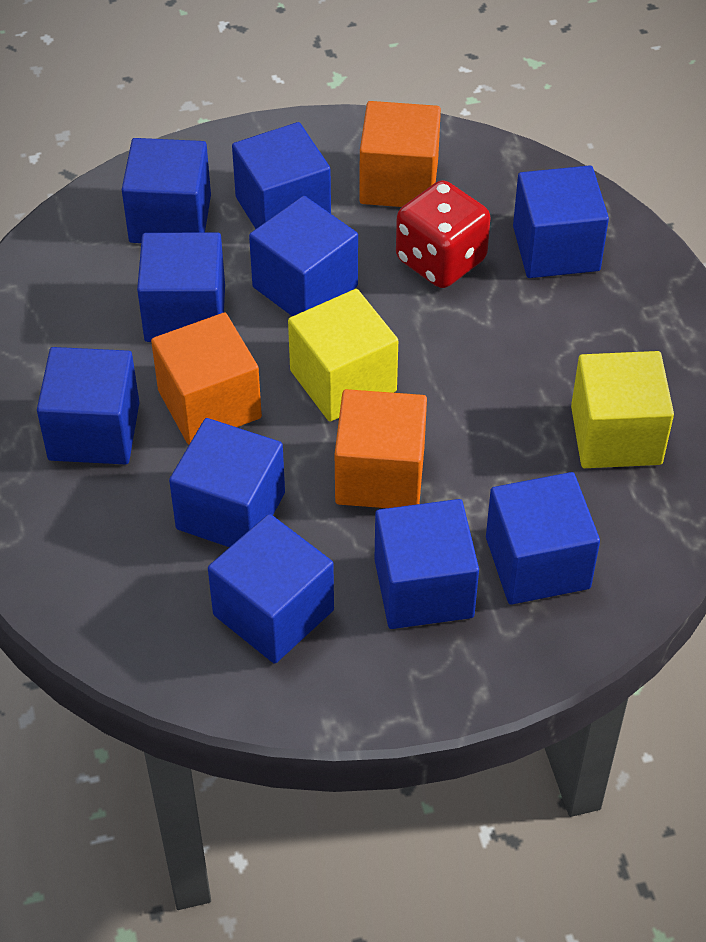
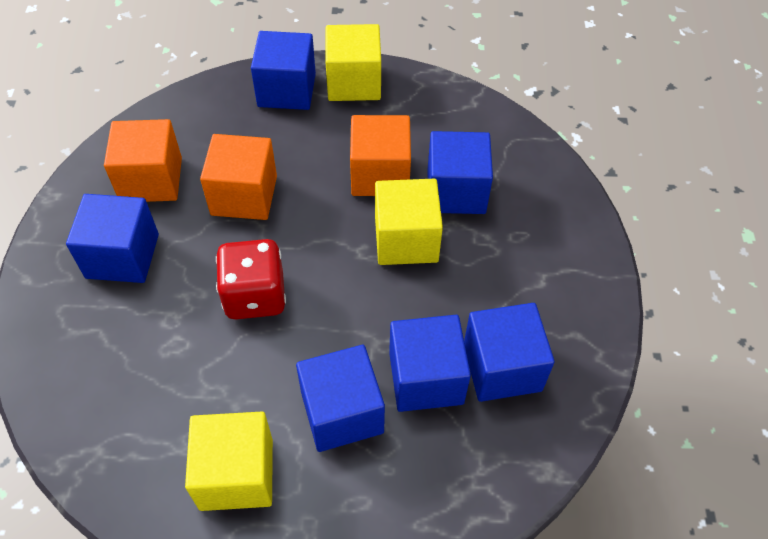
blue cube: 10 -> 6
yellow cube: 2 -> 3

